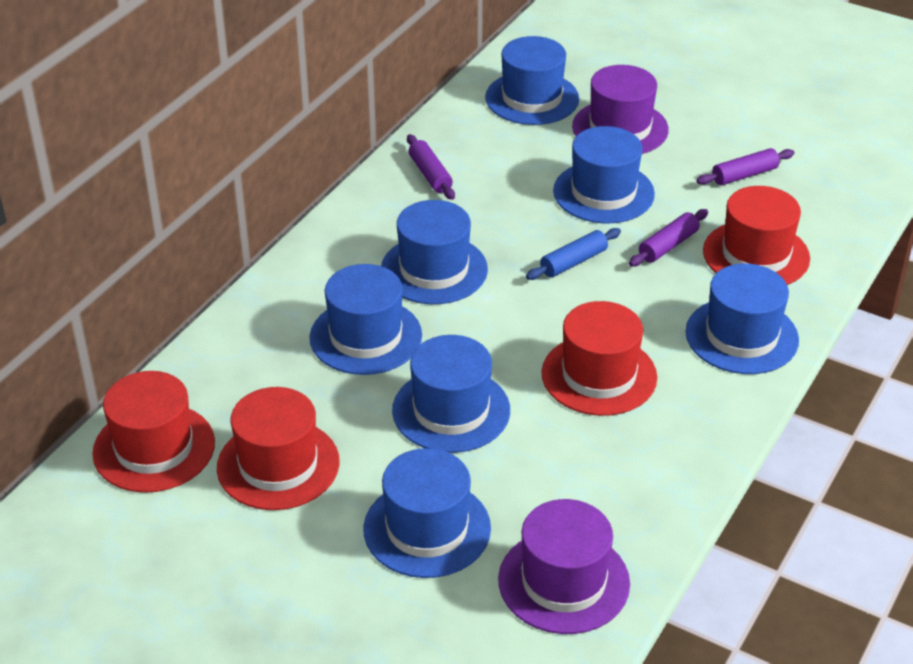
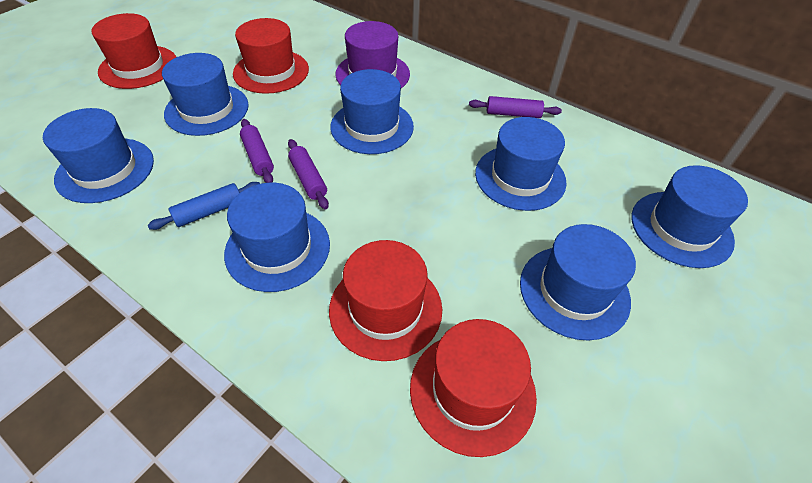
purple hat: 2 -> 1

